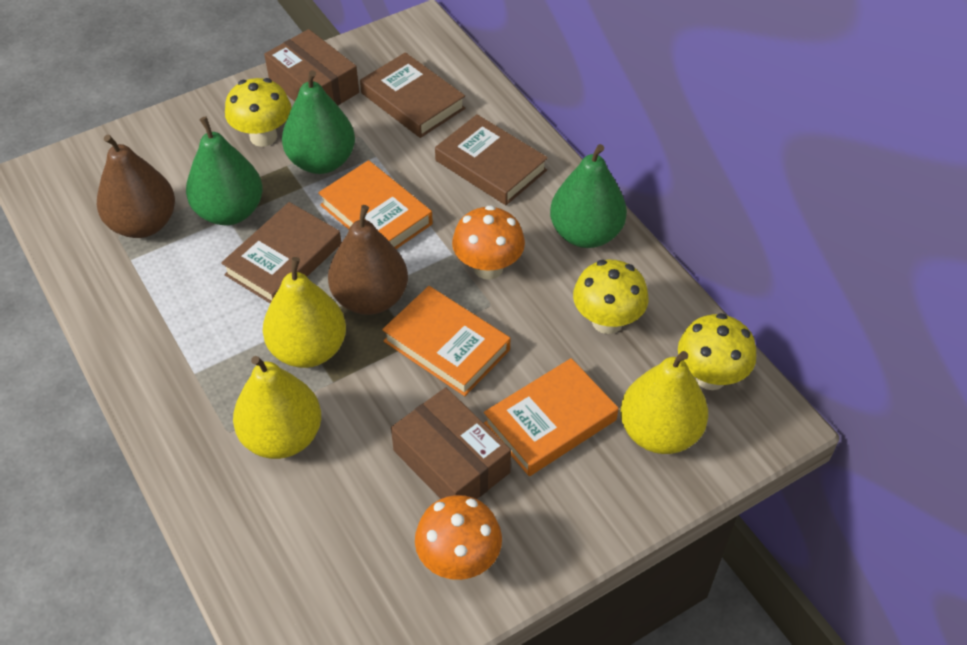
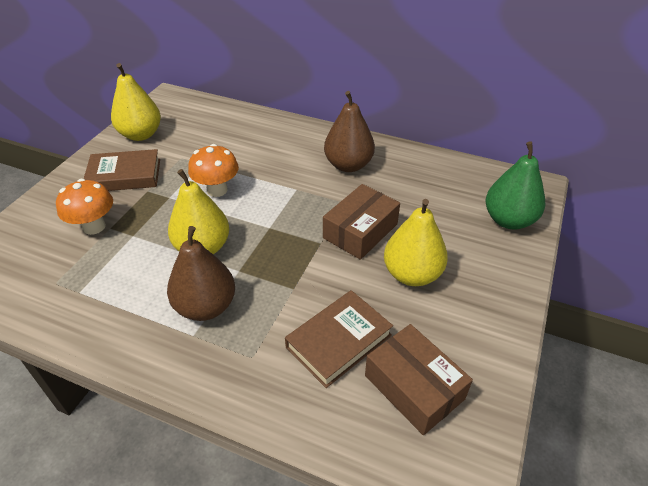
brown book: 3 -> 2
green pear: 3 -> 1
orange book: 3 -> 0
yellow mushroom: 3 -> 0

